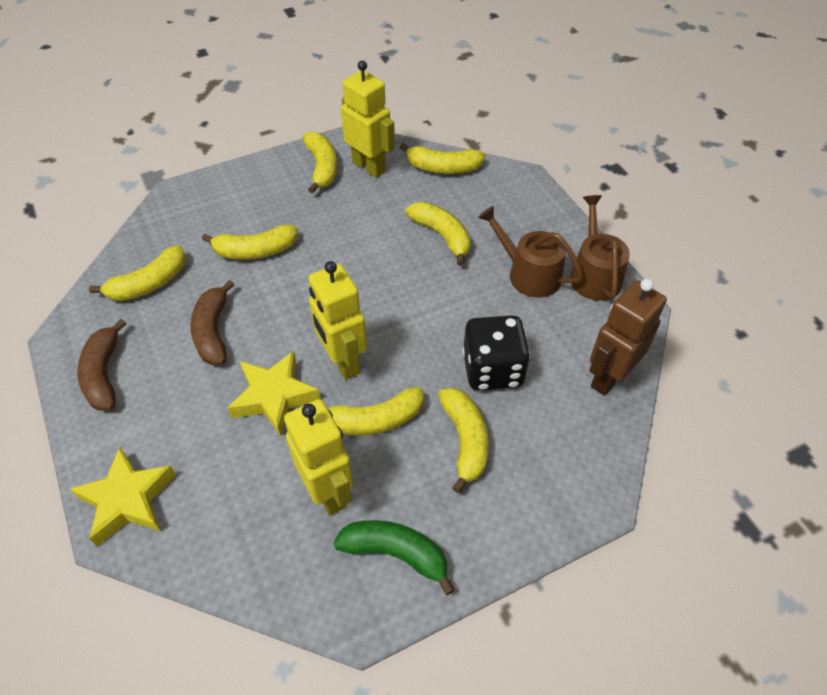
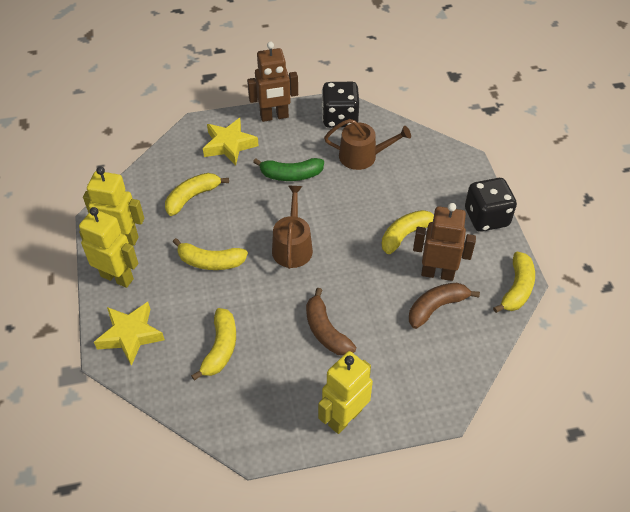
black dice: 1 -> 2
brown robot: 1 -> 2
yellow banana: 7 -> 5

